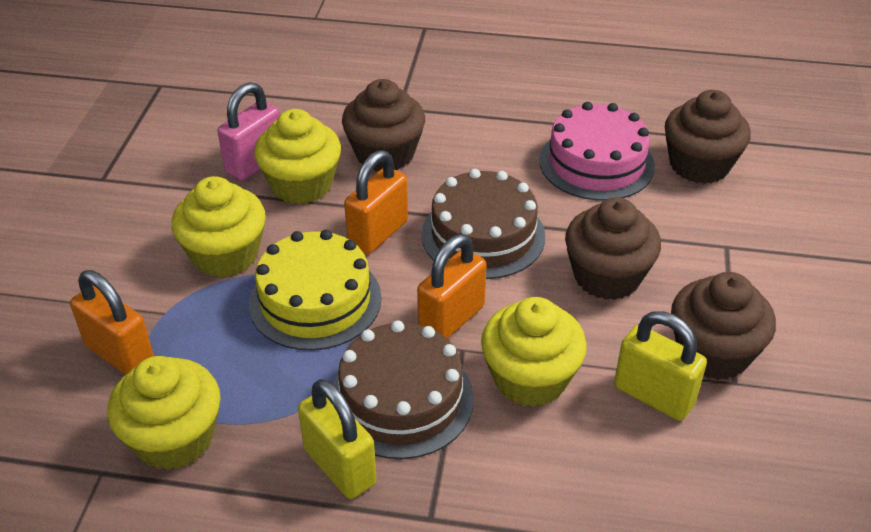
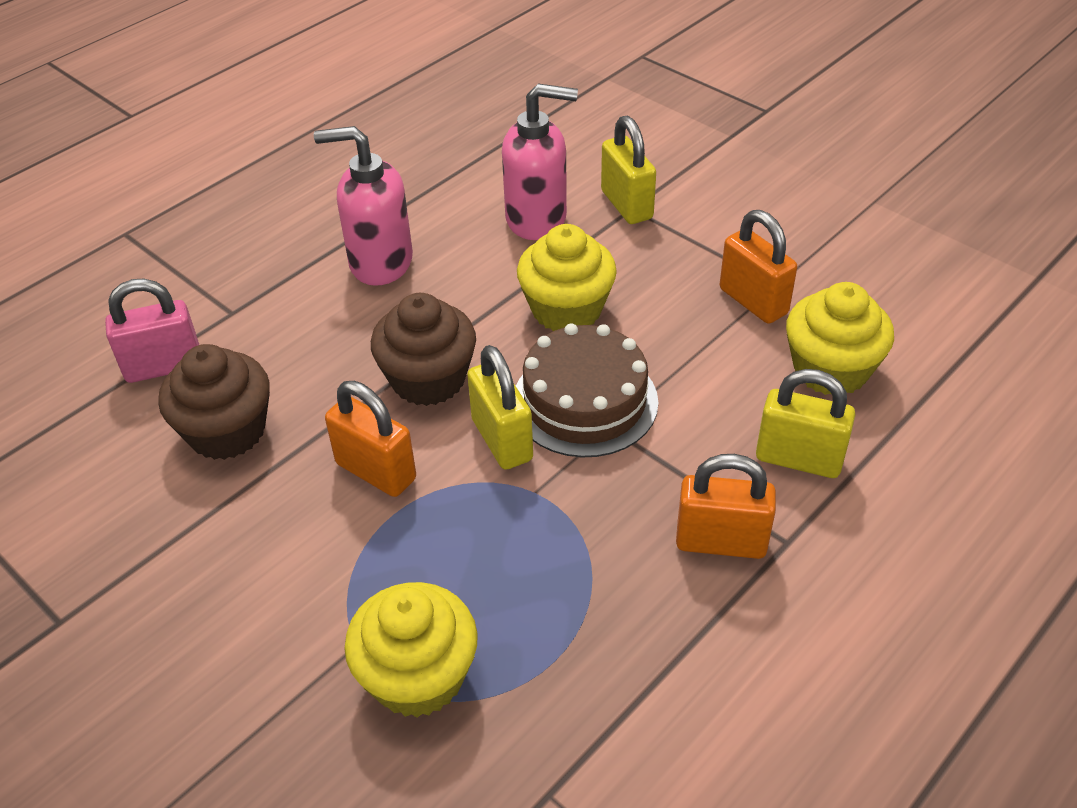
brown cake: 2 -> 1
brown cupcake: 4 -> 2
pink cake: 1 -> 0
pink soap dispenser: 0 -> 2
yellow cake: 1 -> 0
yellow cupcake: 4 -> 3
yellow padlock: 2 -> 3

